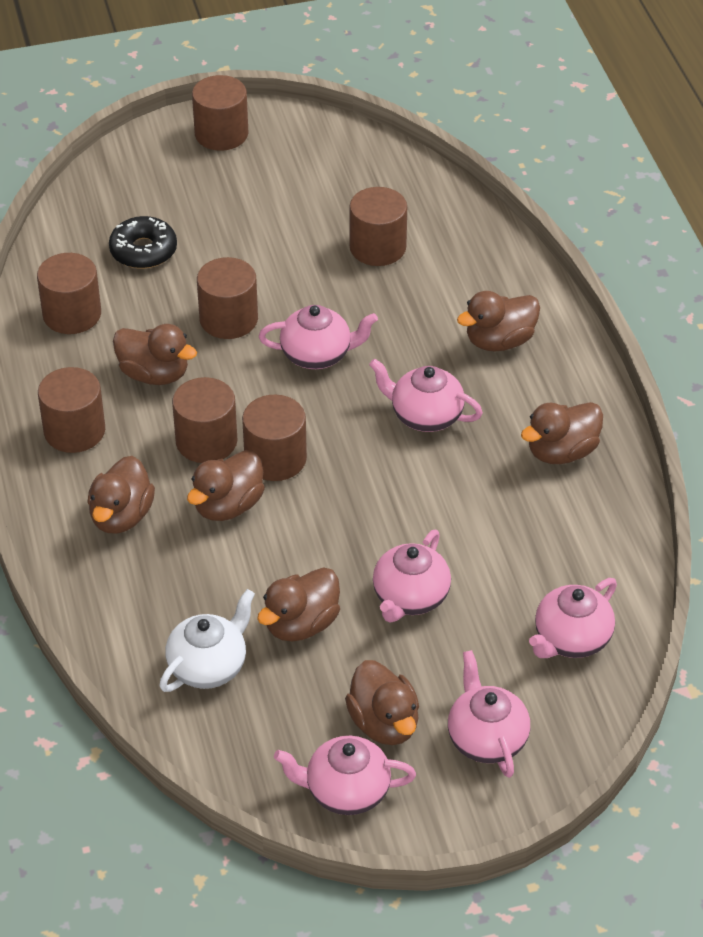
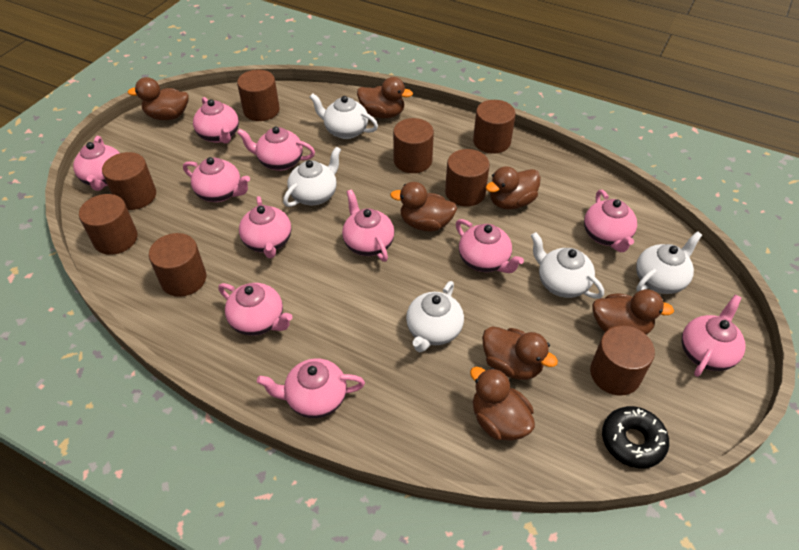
brown cylinder: 7 -> 8
pink teapot: 6 -> 11
white teapot: 1 -> 5

